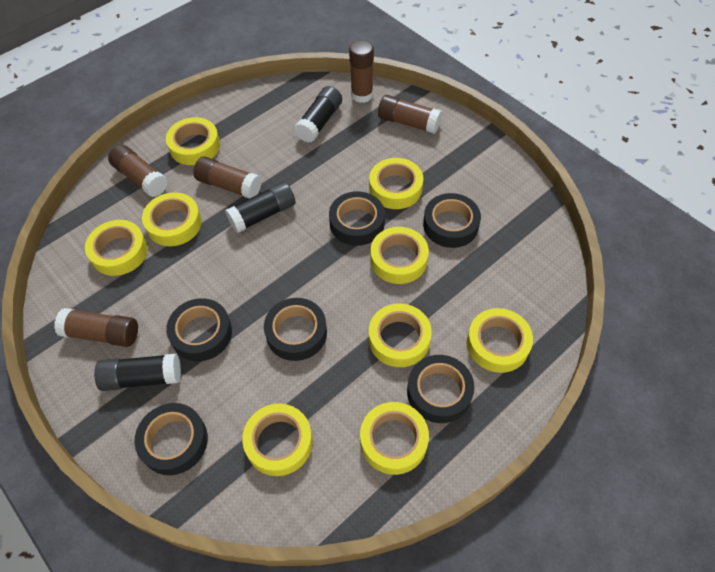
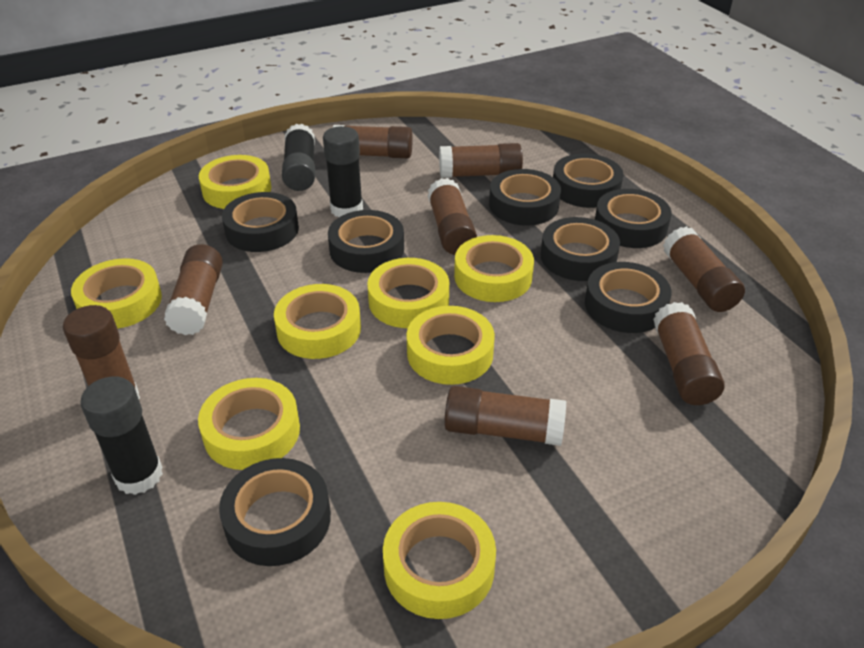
black tape: 6 -> 8
brown glue stick: 5 -> 8
yellow tape: 9 -> 8

